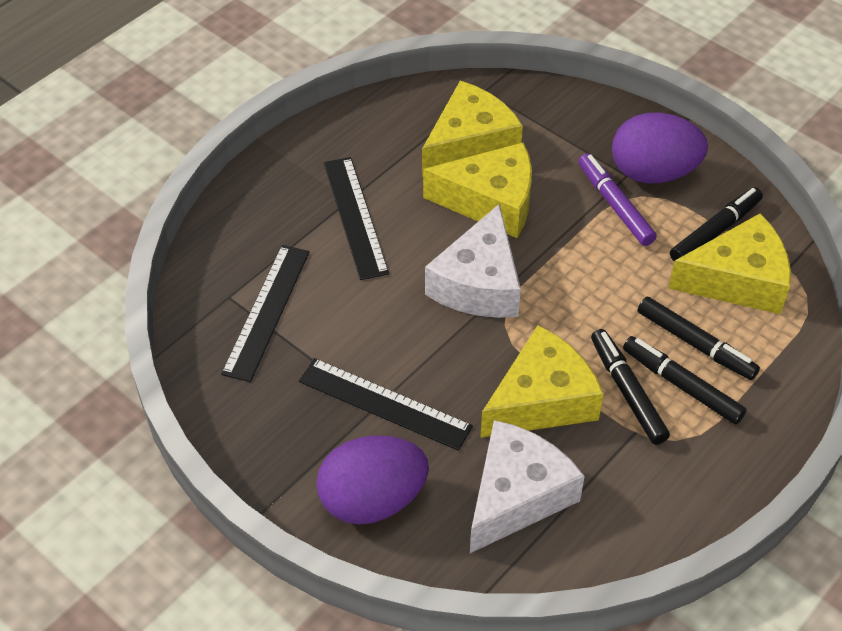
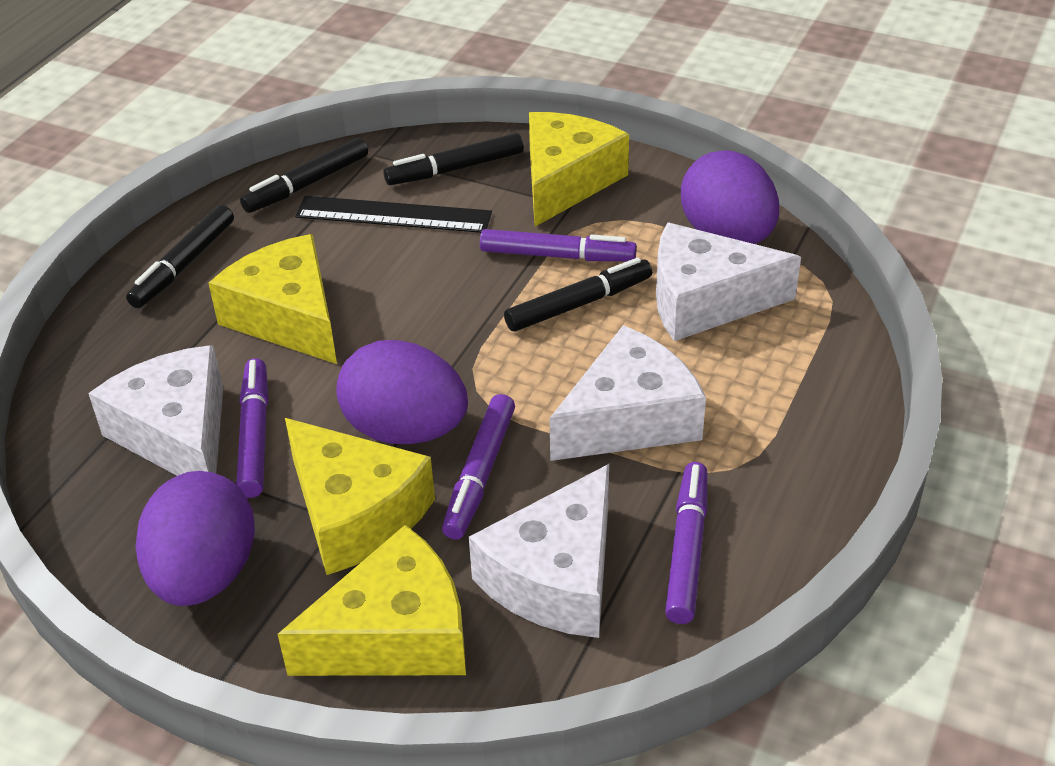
black ruler: 3 -> 1
purple egg: 2 -> 3
purple marker: 1 -> 4
white cheese: 2 -> 4

